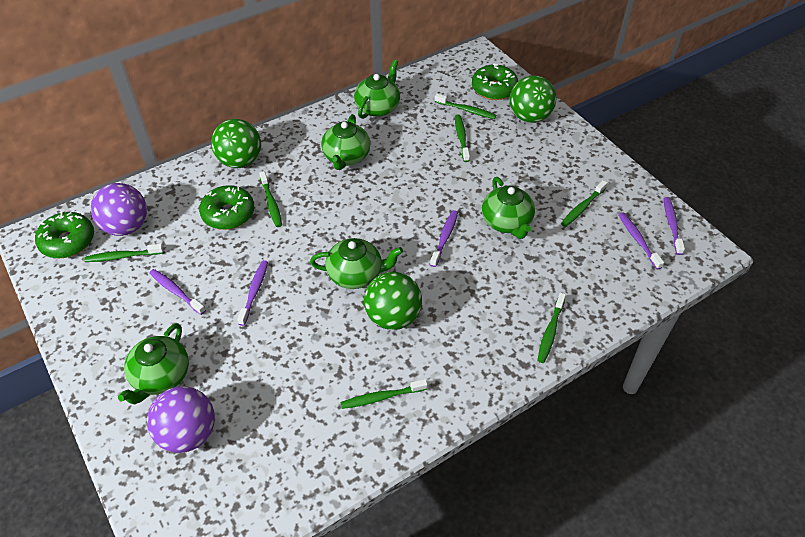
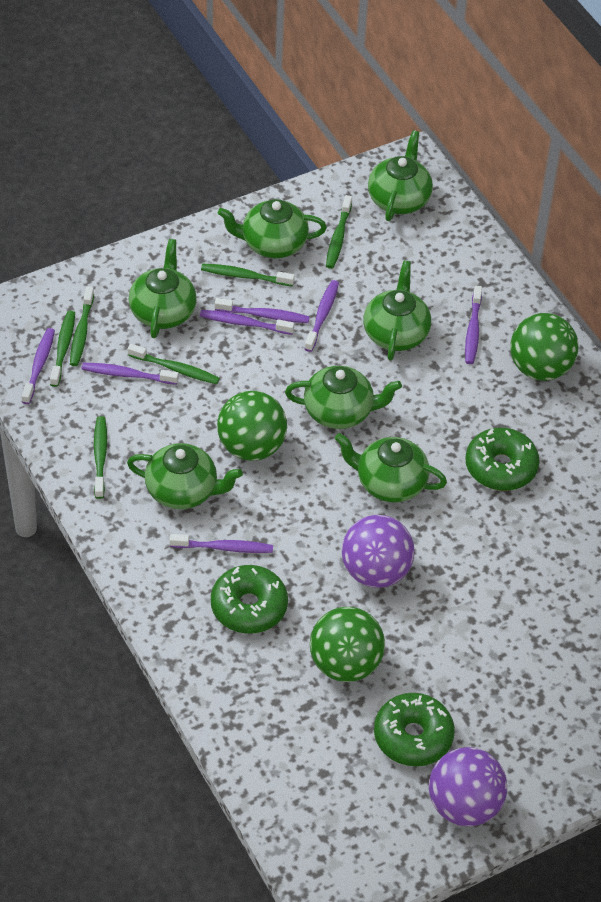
green teapot: 5 -> 7
green toothbrush: 7 -> 6
purple toothbrush: 5 -> 7

